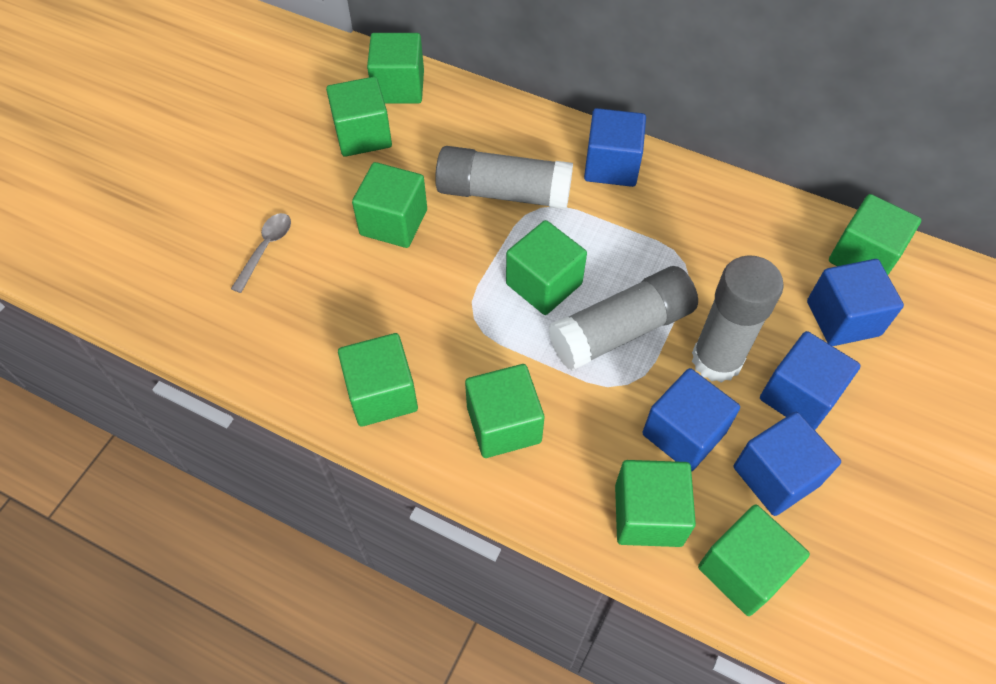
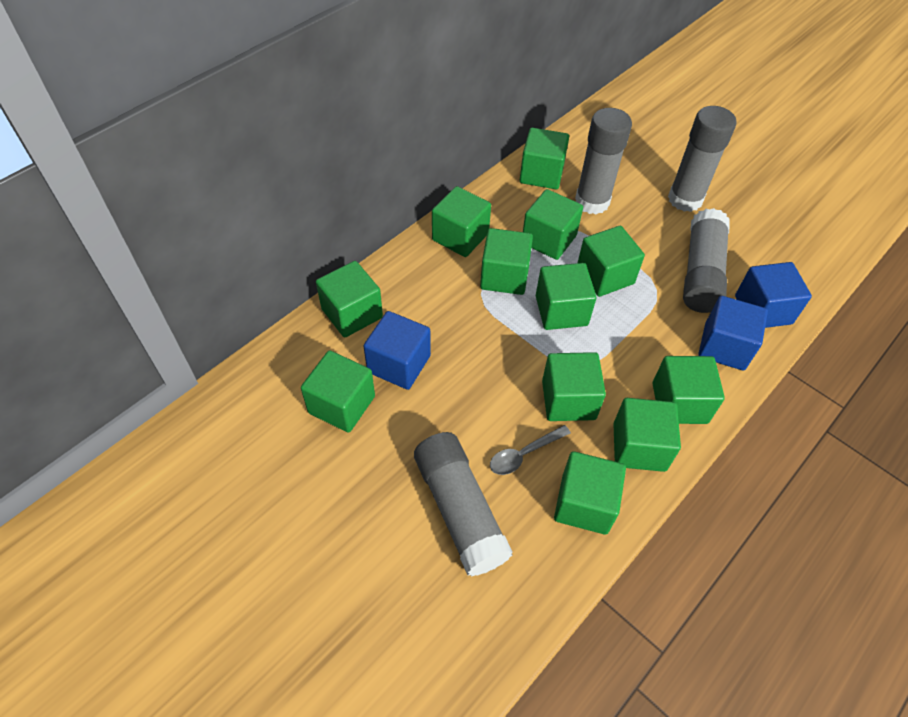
blue cube: 5 -> 3
green cube: 9 -> 12
grey glue stick: 3 -> 4

